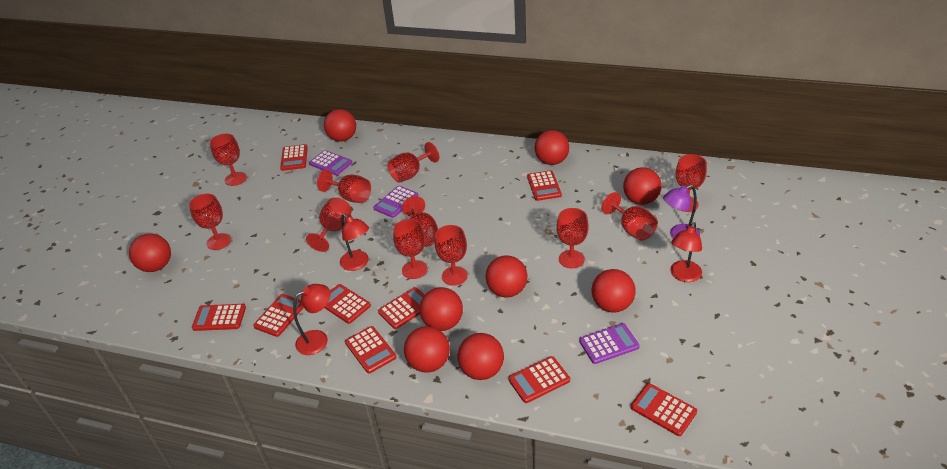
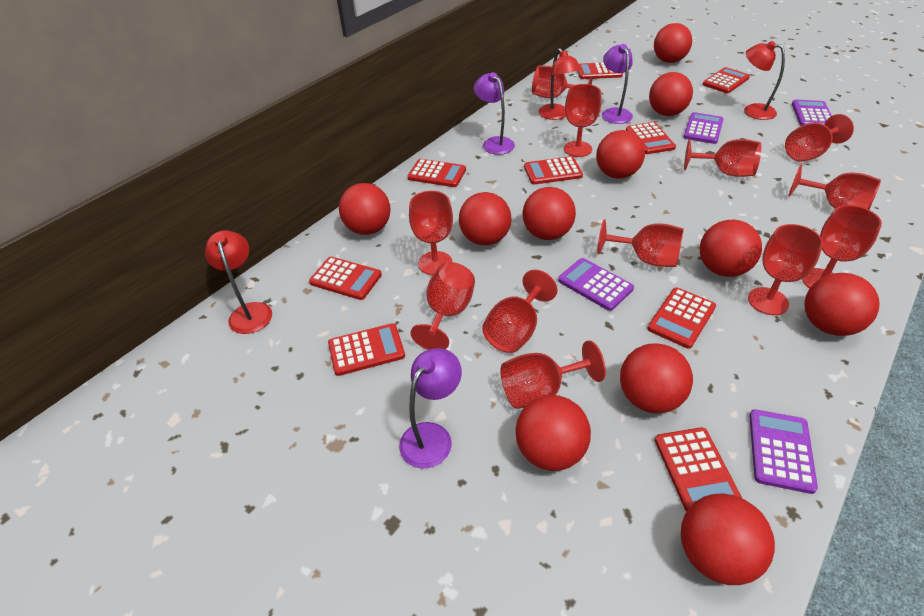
purple calculator: 3 -> 4
purple lamp: 1 -> 3
red ball: 9 -> 11
red goblet: 11 -> 12

